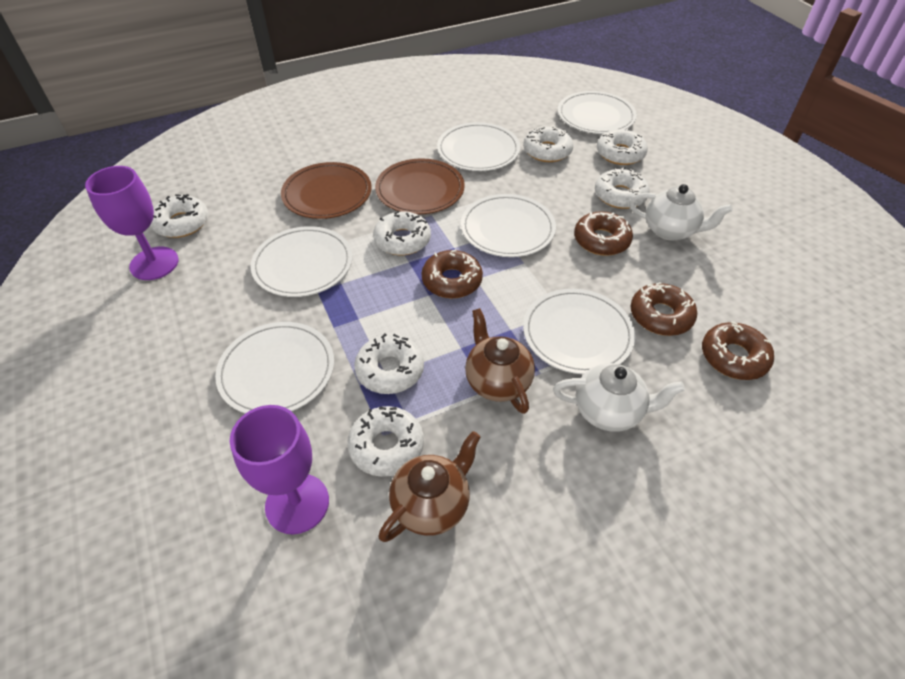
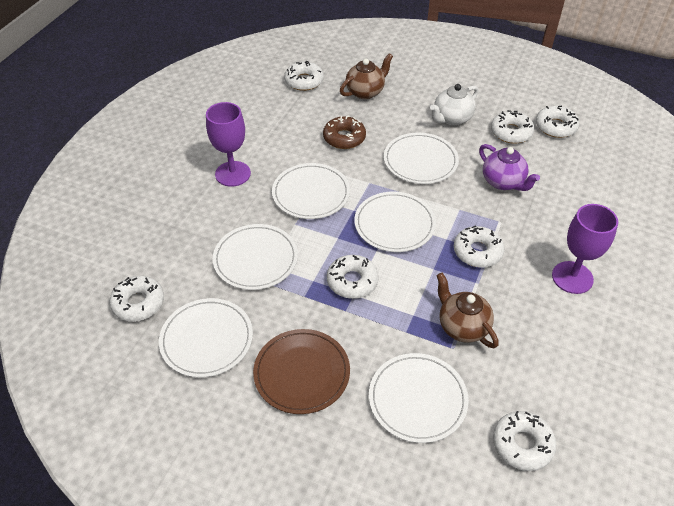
brown donut: 4 -> 1
brown plate: 2 -> 1
purple teapot: 0 -> 1
white teapot: 2 -> 1

